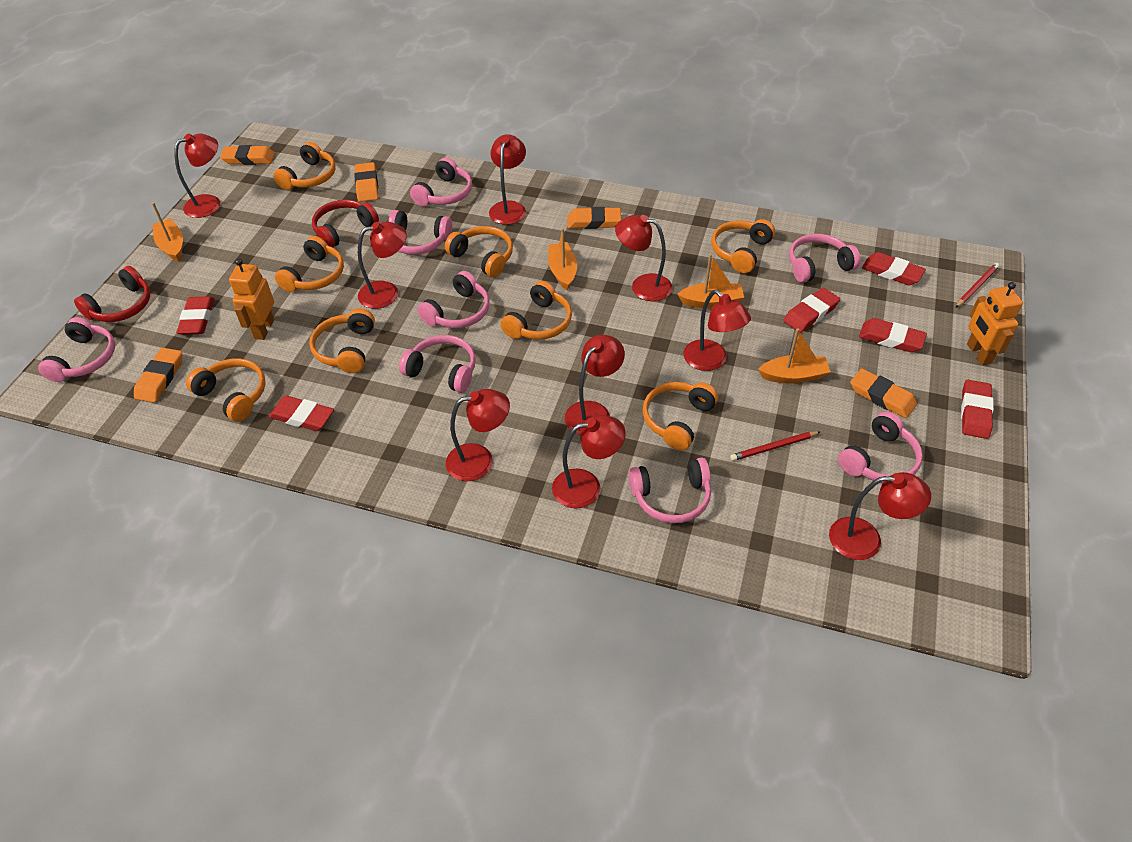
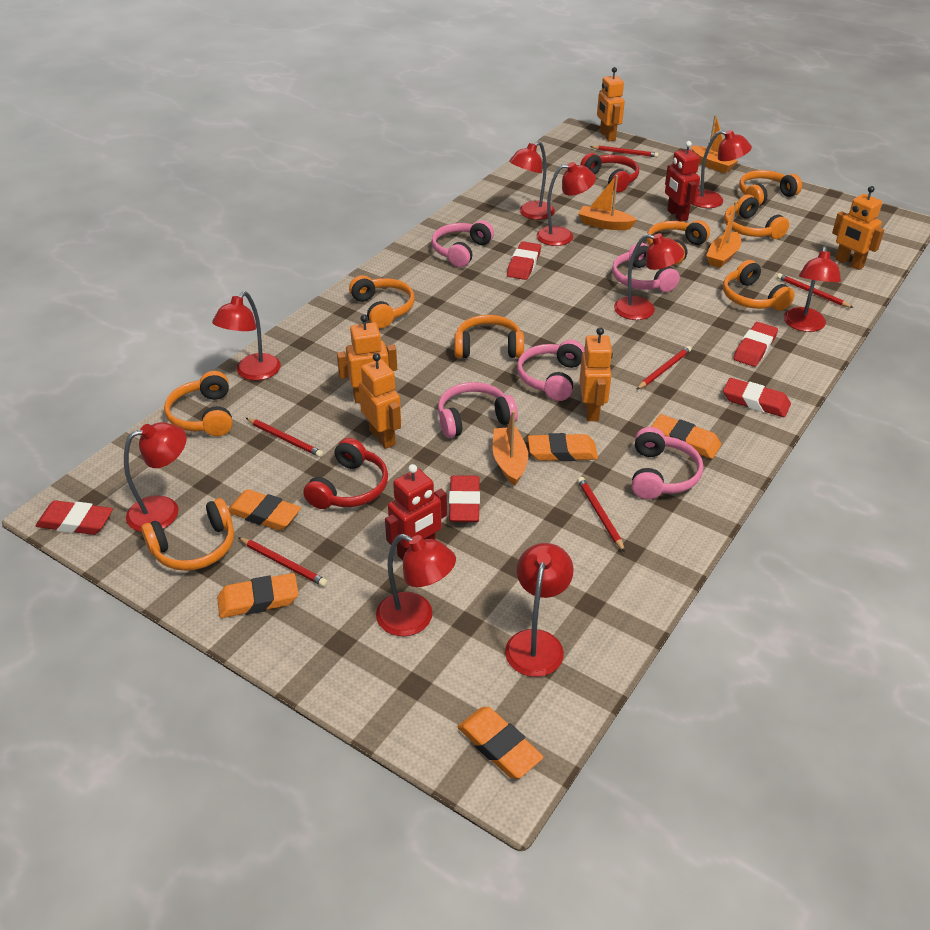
orange robot: 2 -> 5
pink headphones: 8 -> 5
red eraser: 6 -> 5
red pencil: 2 -> 6
red robot: 0 -> 2

